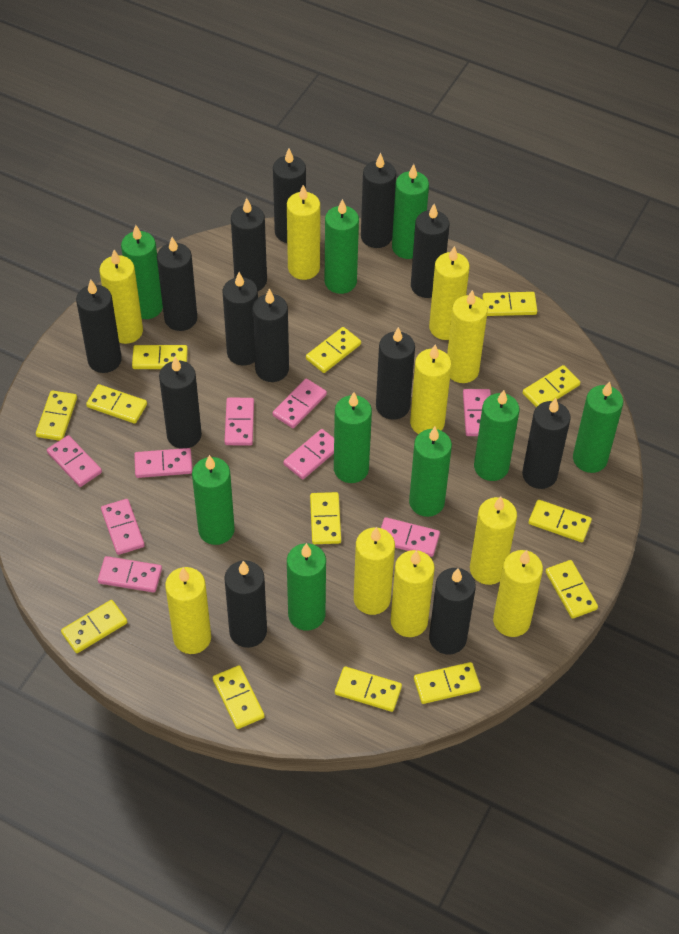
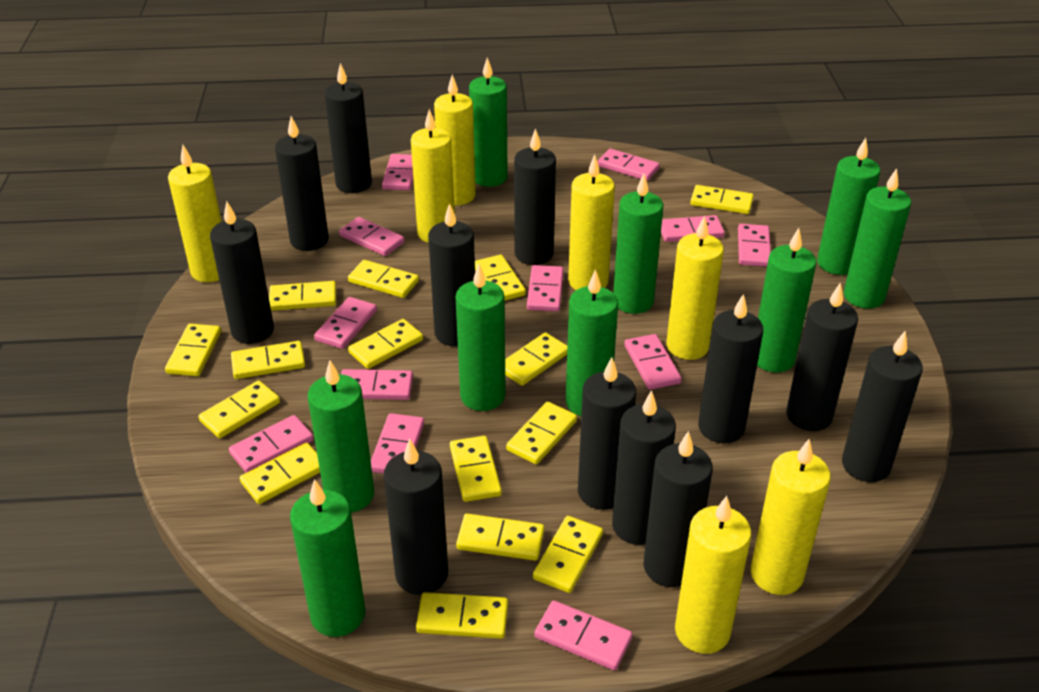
black candle: 13 -> 12
pink domino: 9 -> 12
yellow candle: 10 -> 7
yellow domino: 13 -> 15

